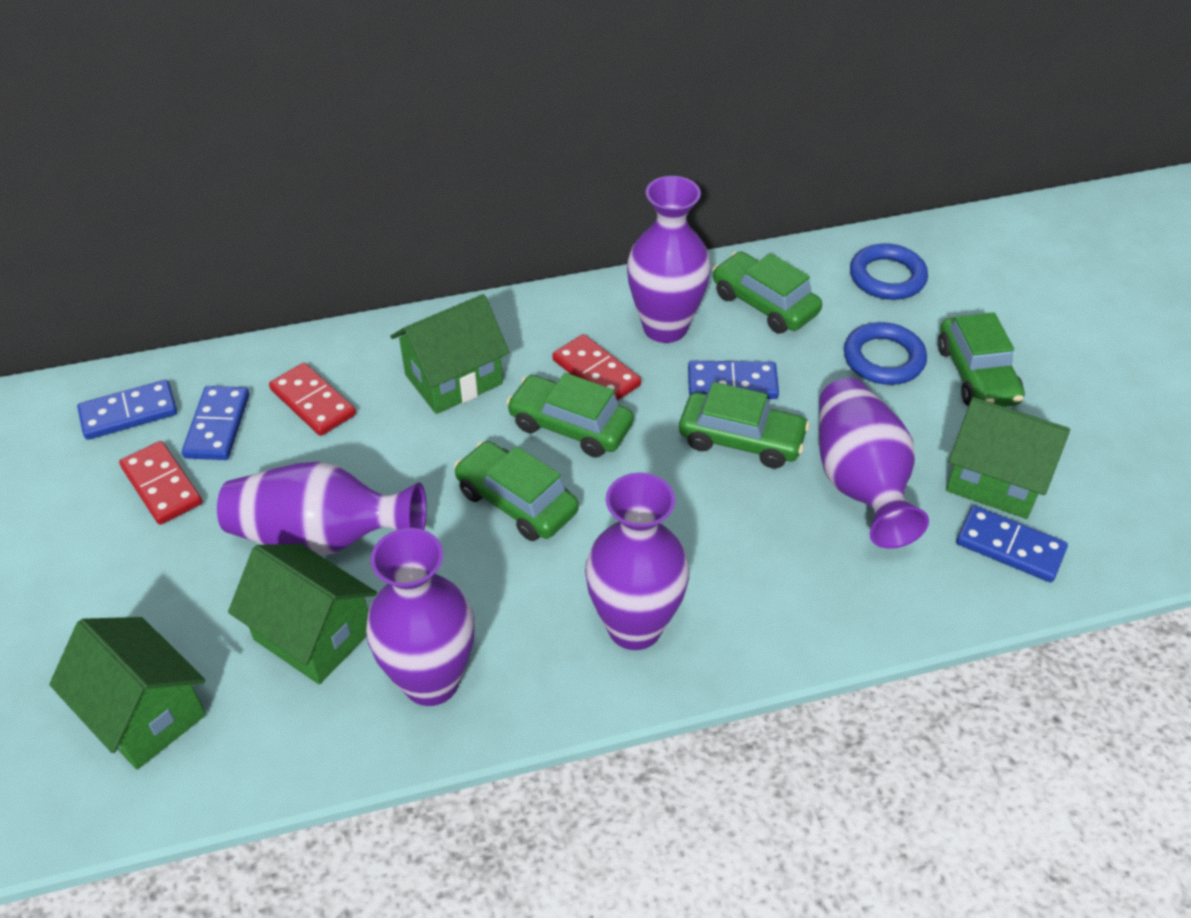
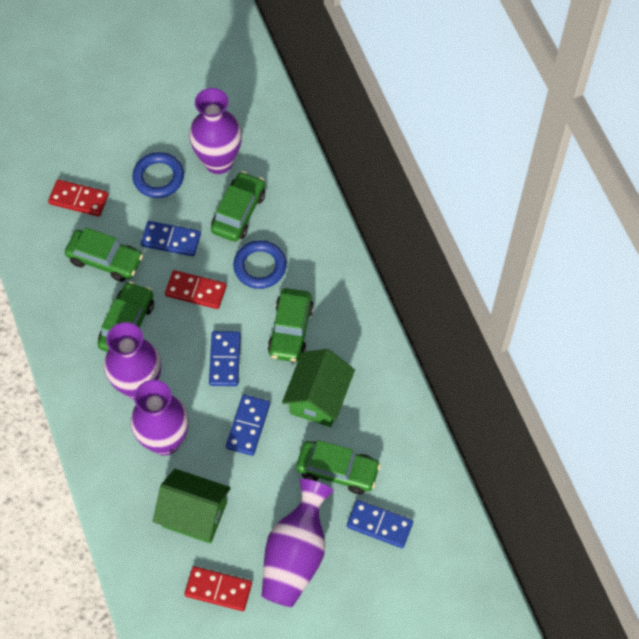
green house: 4 -> 2
purple vase: 5 -> 4

